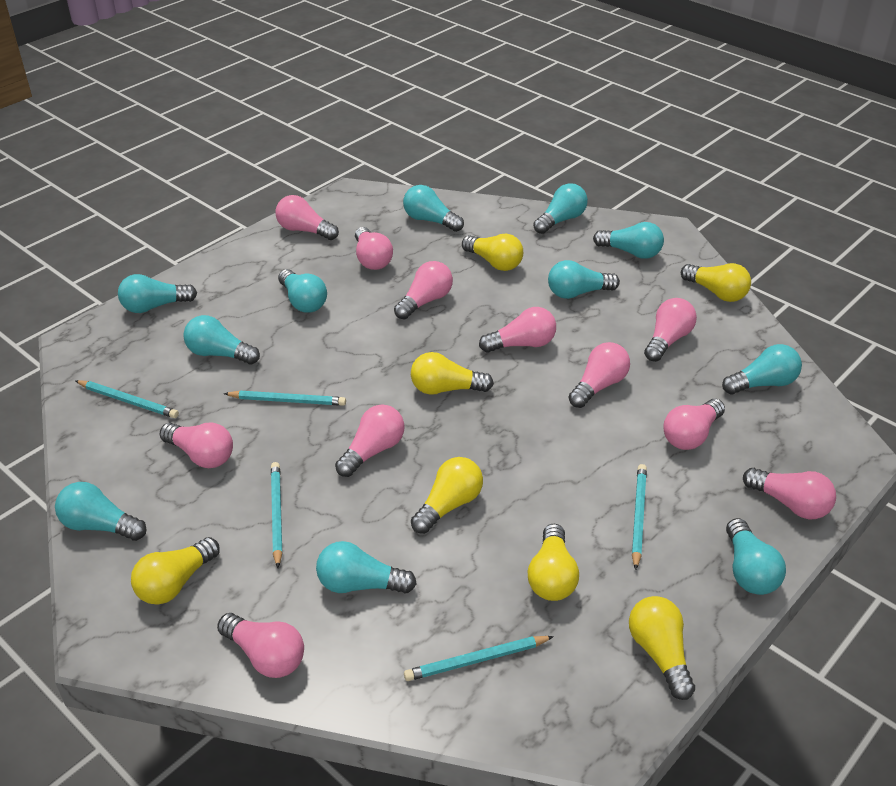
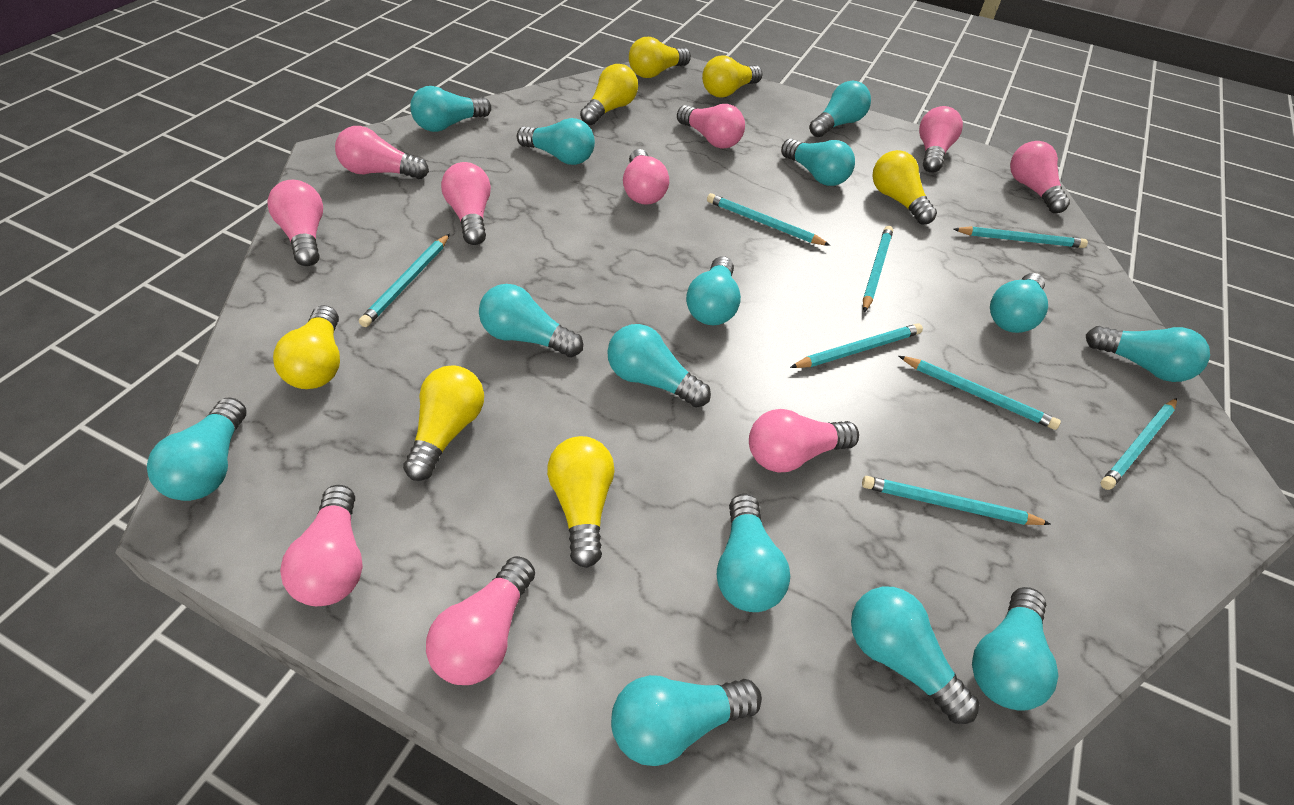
pink light bulb: 11 -> 10
turquoise light bulb: 11 -> 14
turquoise pencil: 5 -> 8

